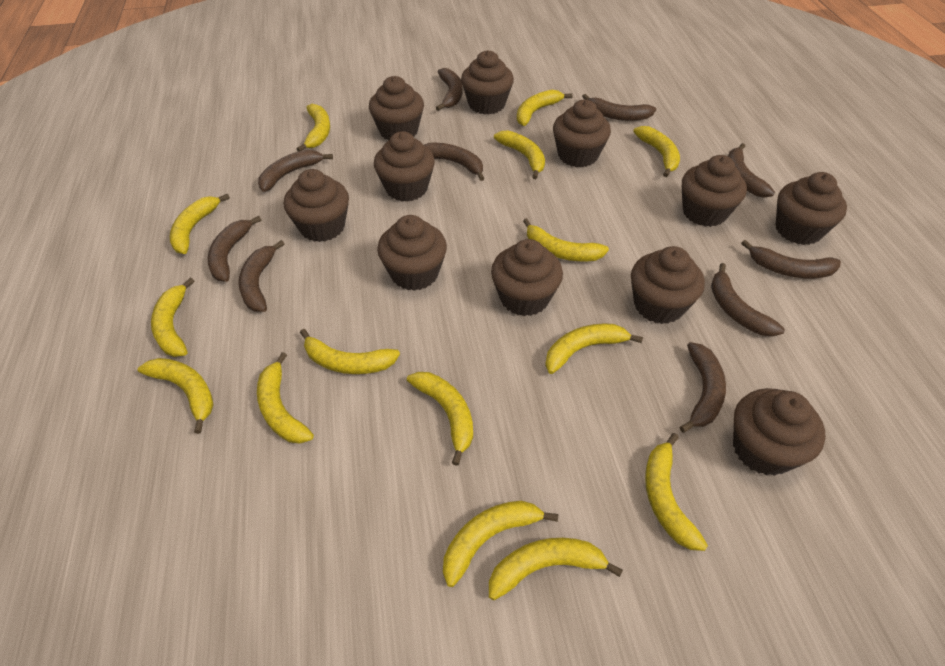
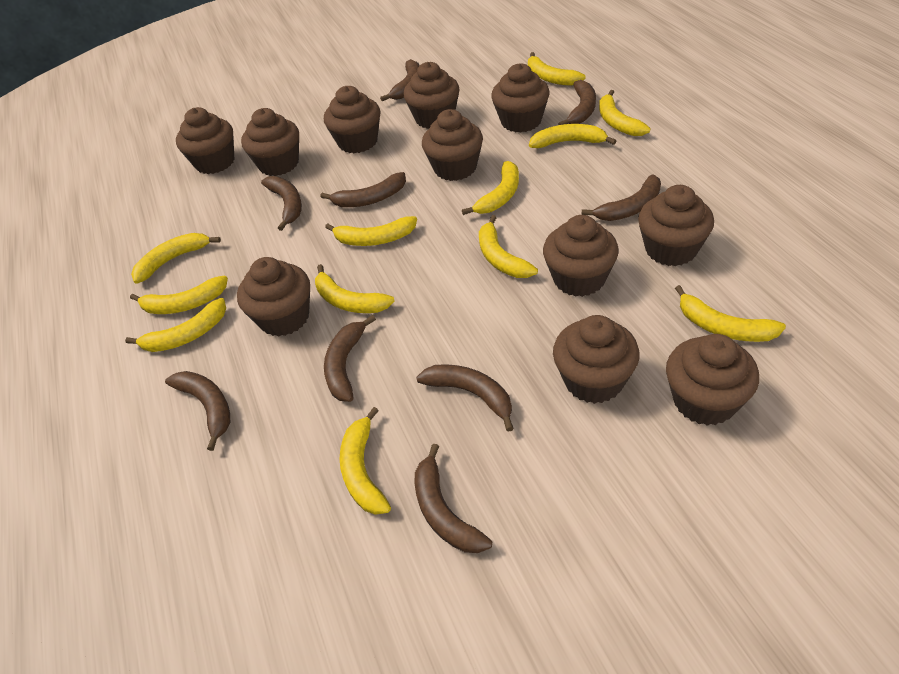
brown banana: 10 -> 9
yellow banana: 15 -> 12

